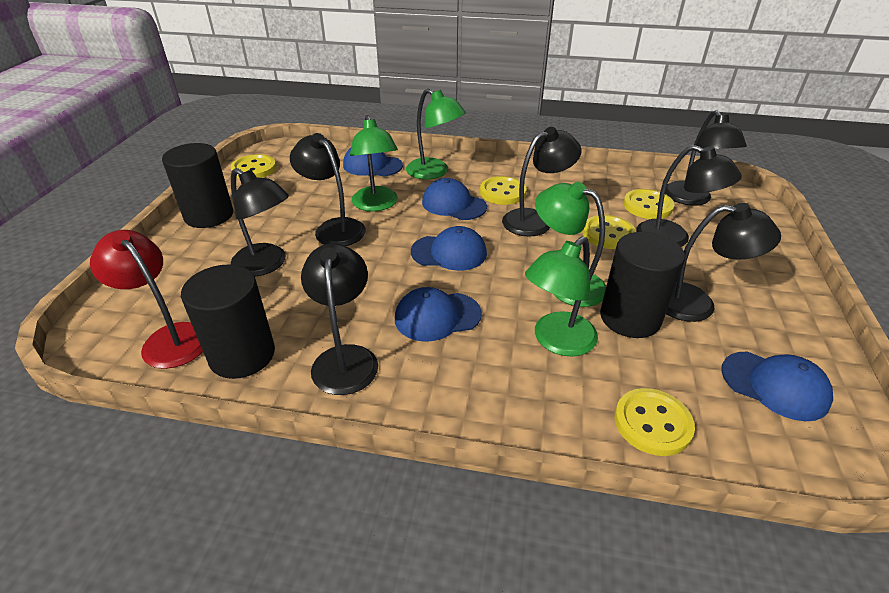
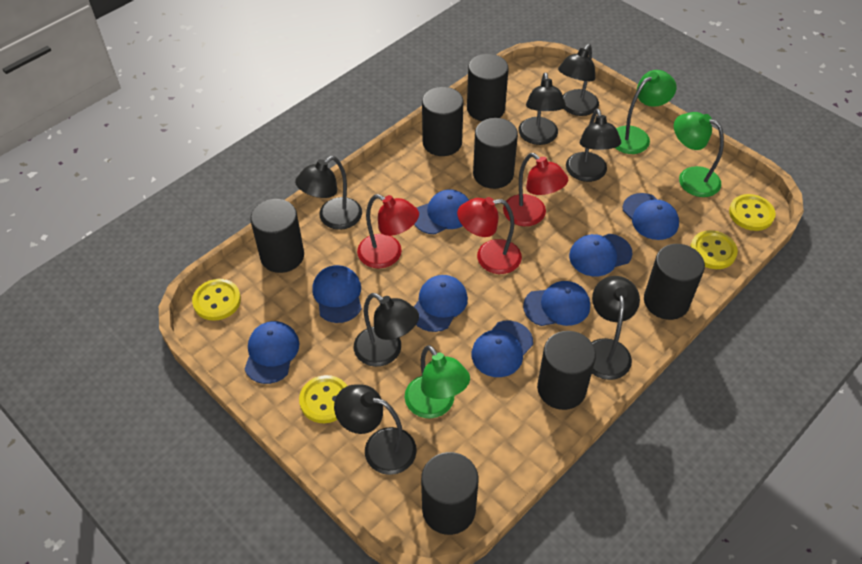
black cylinder: 3 -> 7
blue cap: 5 -> 8
green lamp: 4 -> 3
red lamp: 1 -> 3
yellow button: 5 -> 4

